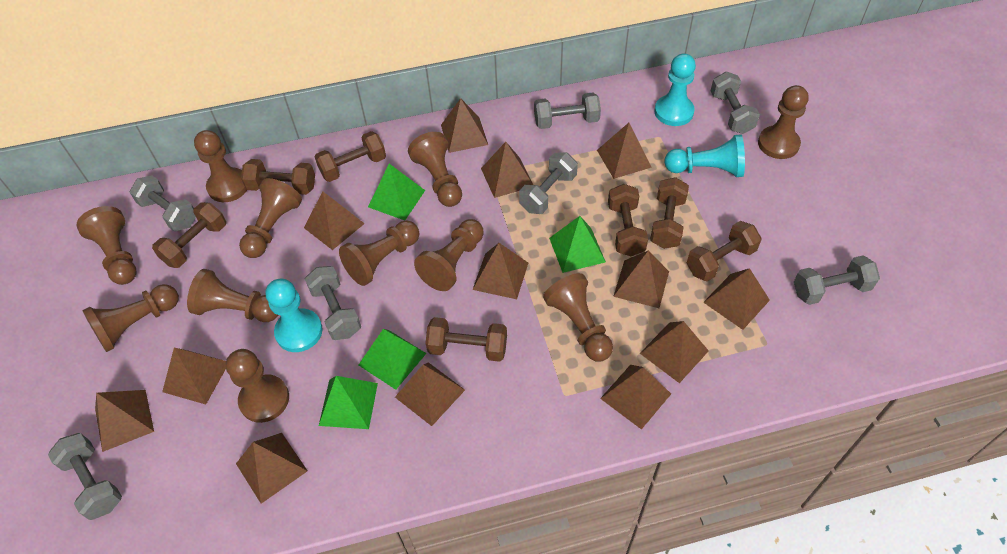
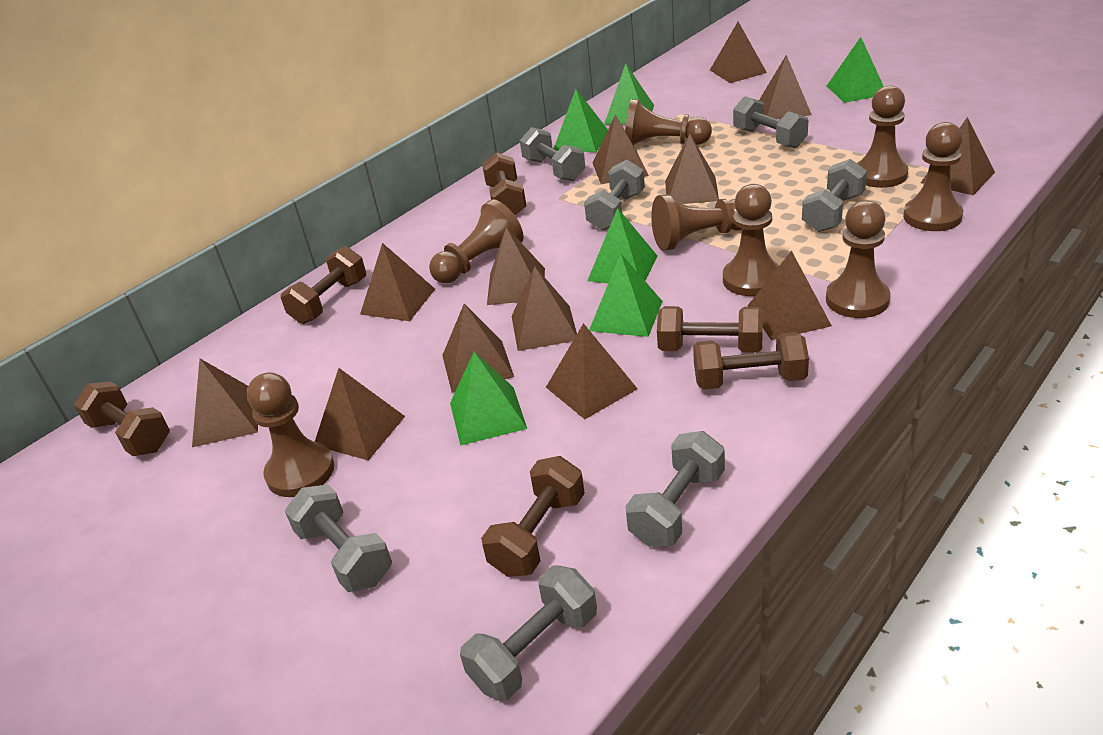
brown dumbbell: 7 -> 6
brown pawn: 11 -> 8
green pyramid: 4 -> 6
turquoise pawn: 3 -> 0

